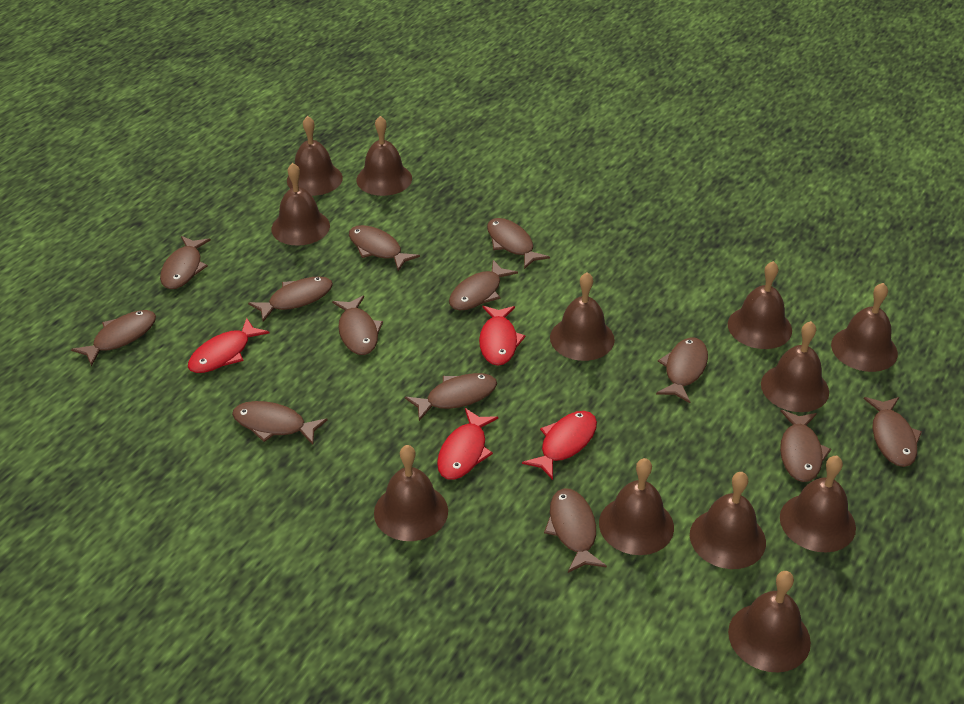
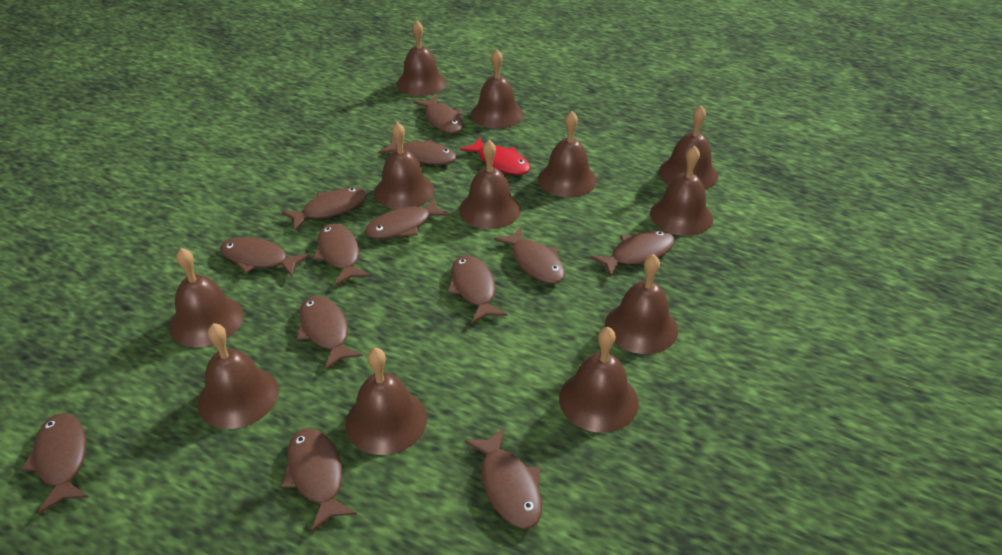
red fish: 4 -> 1

